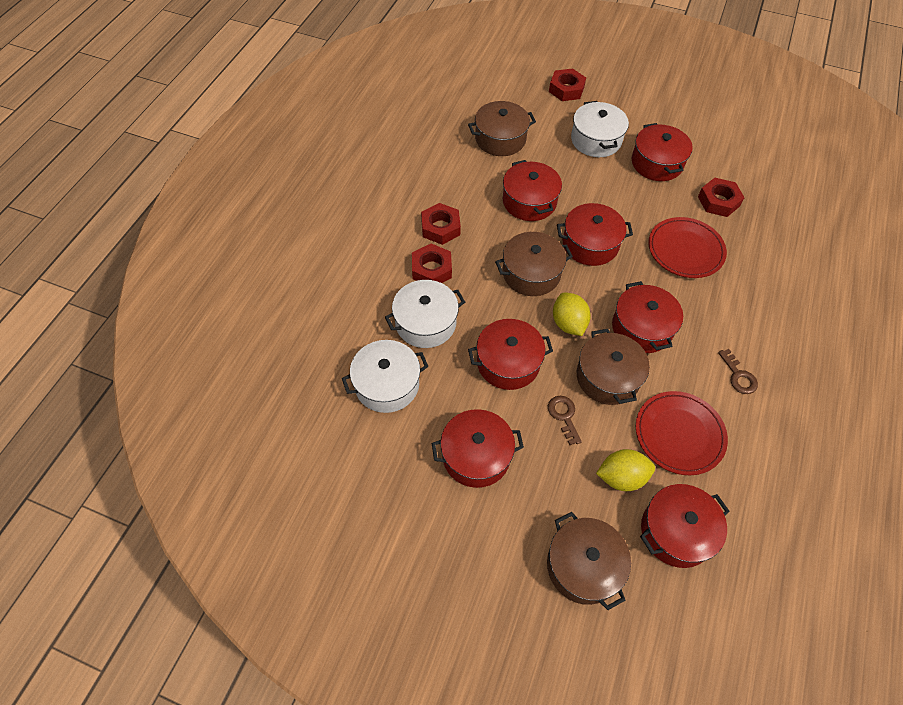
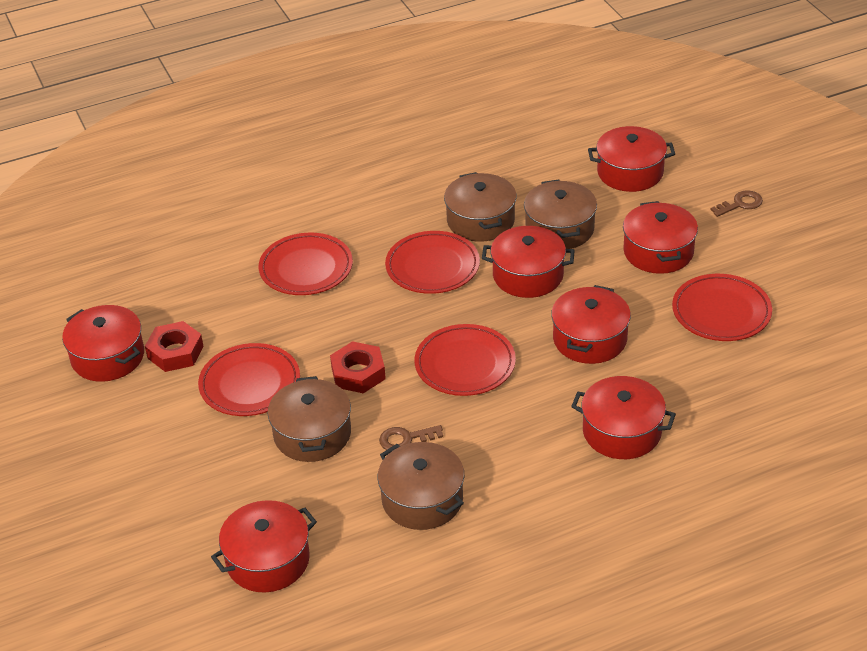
red nut: 4 -> 2
red plate: 2 -> 5
white pot: 3 -> 0
yellow lemon: 2 -> 0

